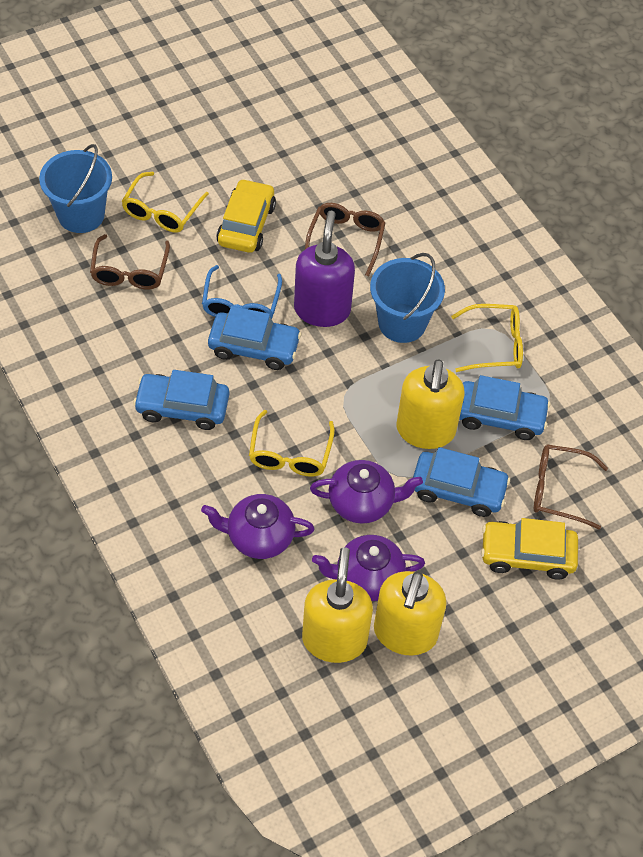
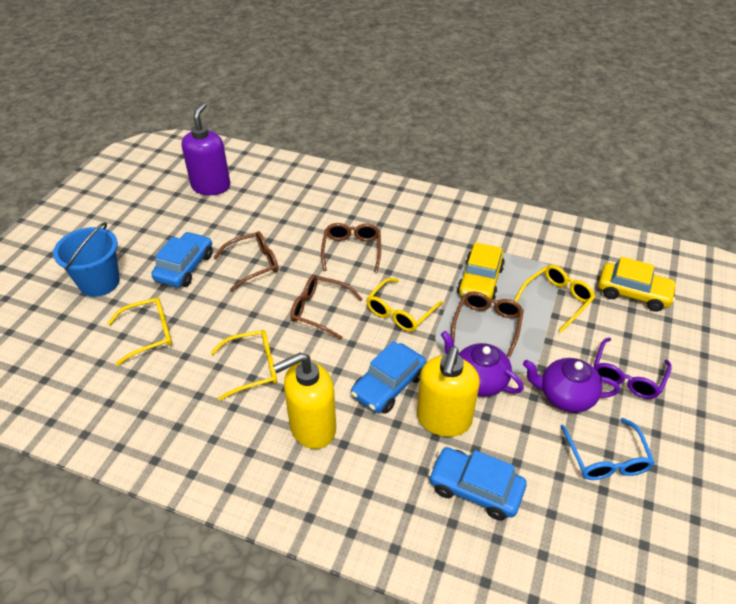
blue bucket: 2 -> 1
blue car: 4 -> 3
brown glasses: 3 -> 4
purple glasses: 0 -> 1
purple teapot: 3 -> 2
yellow glasses: 3 -> 4
yellow soap dispenser: 3 -> 2

